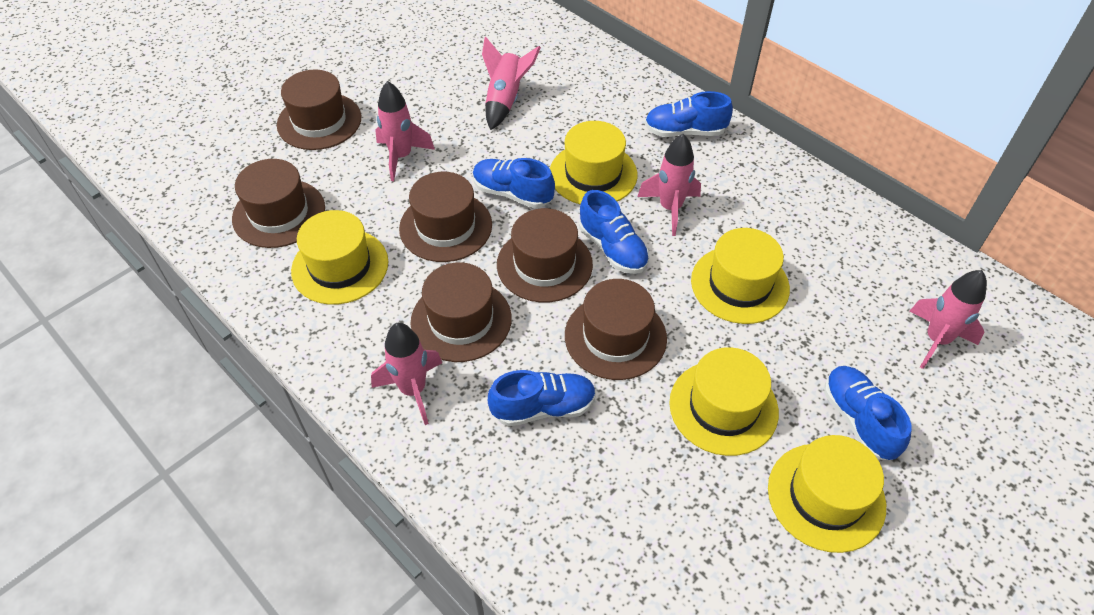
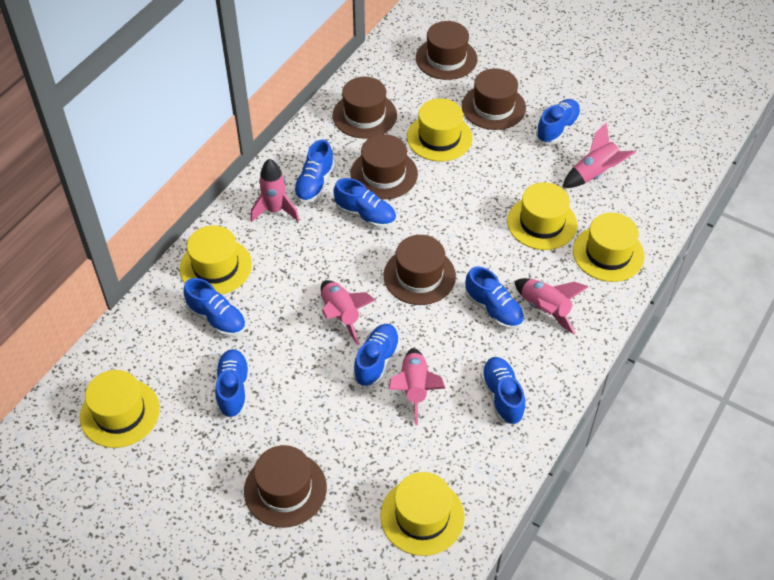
blue shoe: 5 -> 8
yellow hat: 5 -> 6

